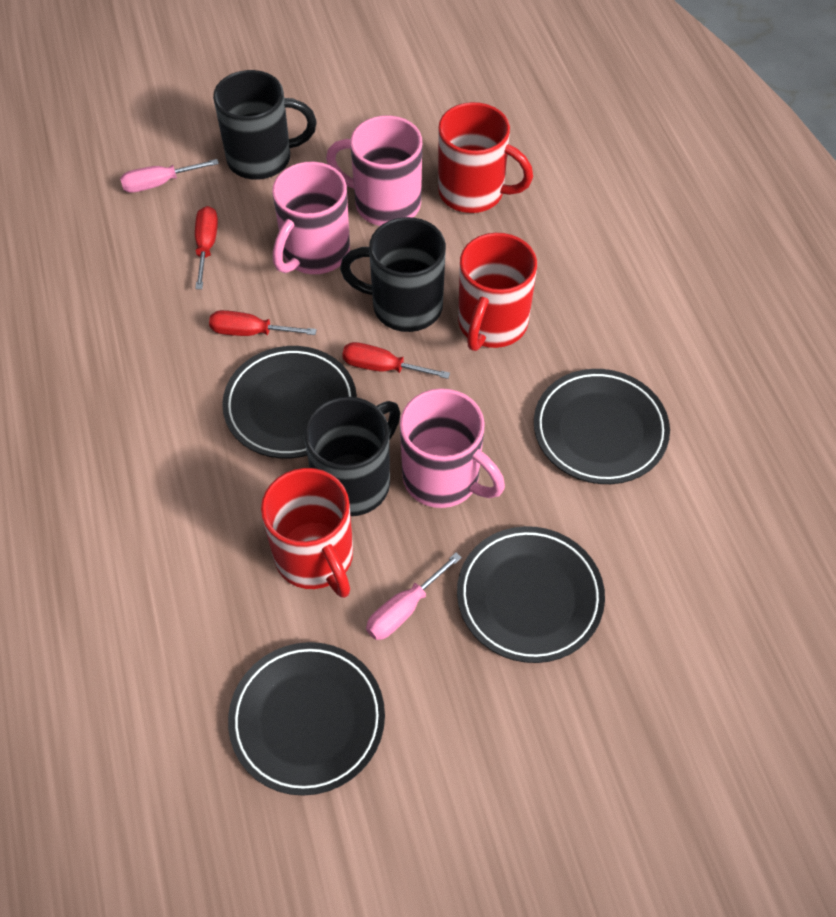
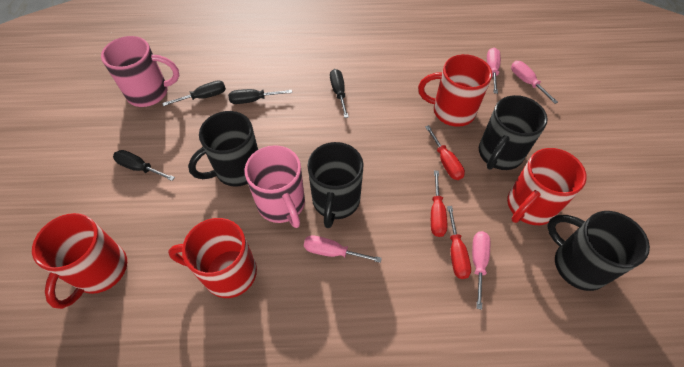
black mug: 3 -> 4
black plate: 4 -> 0
black screwdriver: 0 -> 4
pink mug: 3 -> 2
pink screwdriver: 2 -> 4
red mug: 3 -> 4

